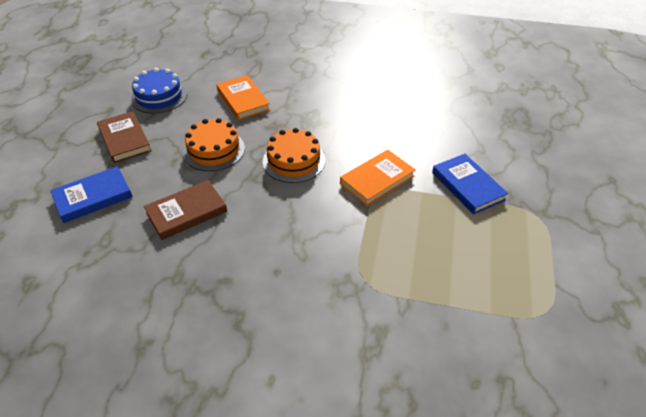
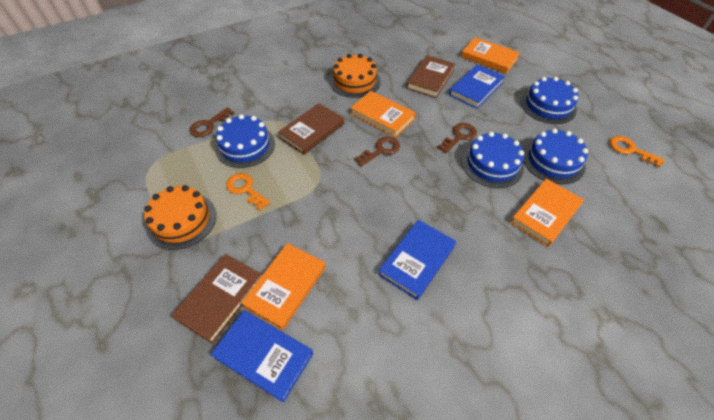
blue book: 2 -> 3
blue cake: 1 -> 4
brown book: 2 -> 3
brown key: 0 -> 3
orange book: 2 -> 4
orange key: 0 -> 2

